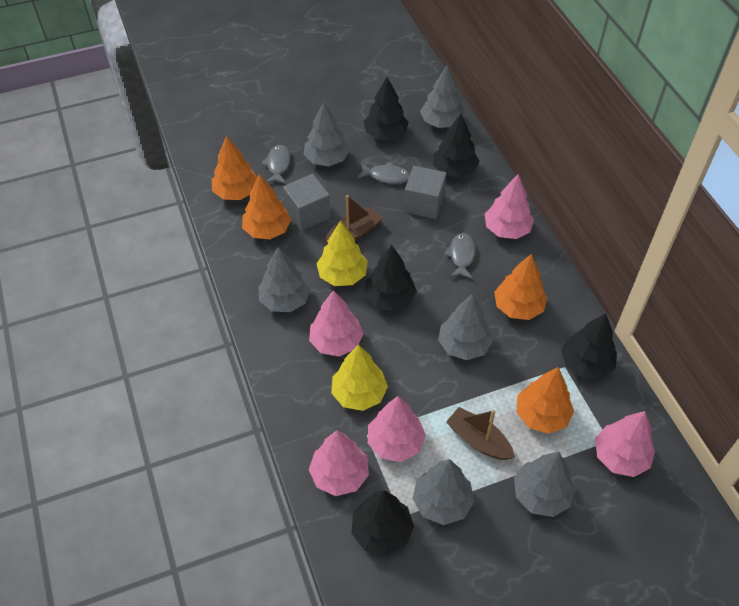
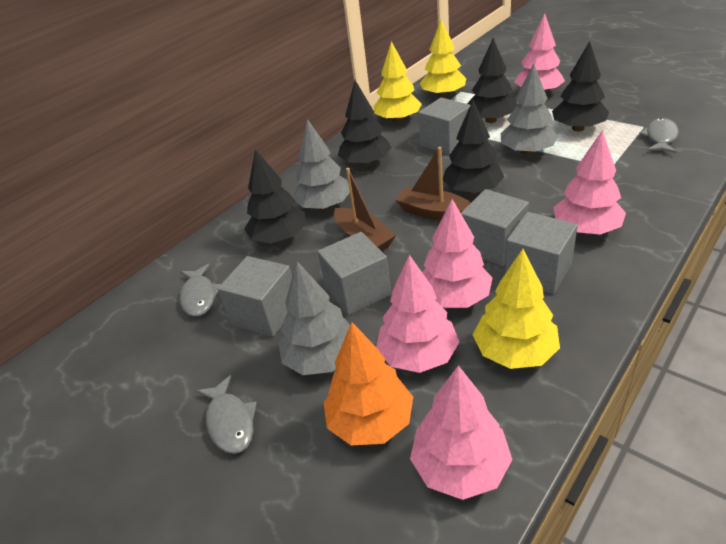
grey cube: 2 -> 5
grey tree: 6 -> 3
orange tree: 4 -> 1
yellow tree: 2 -> 3

